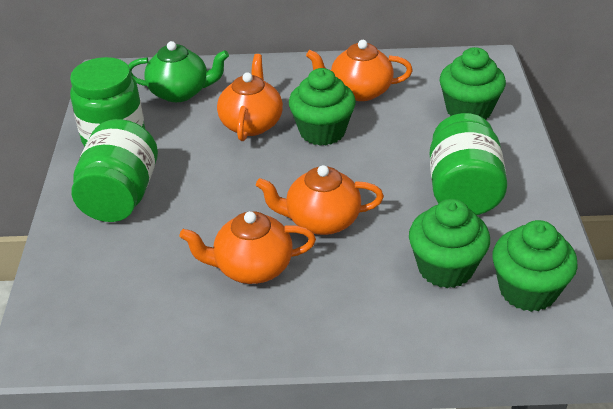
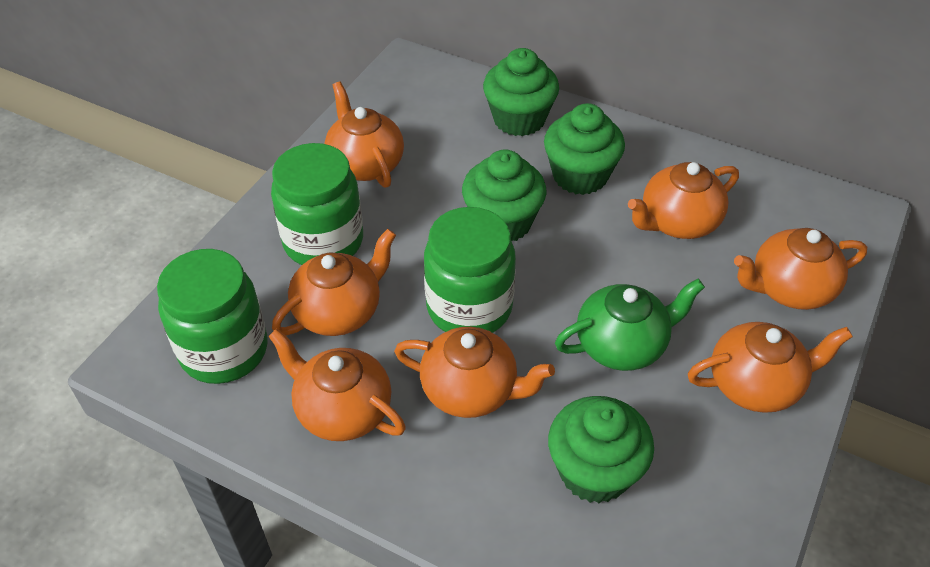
orange teapot: 4 -> 7

